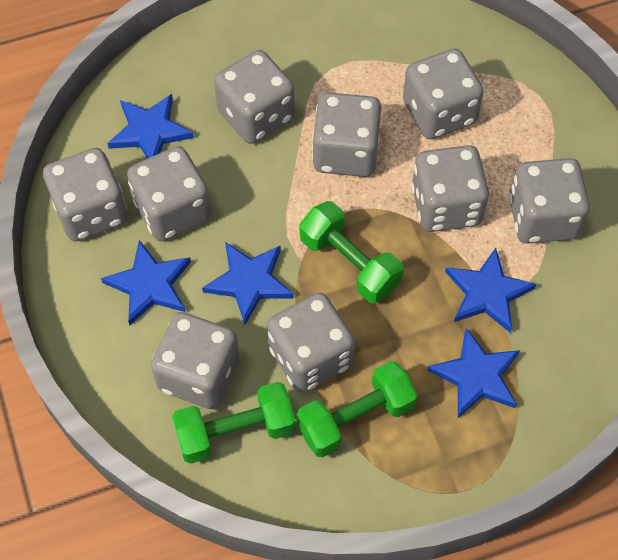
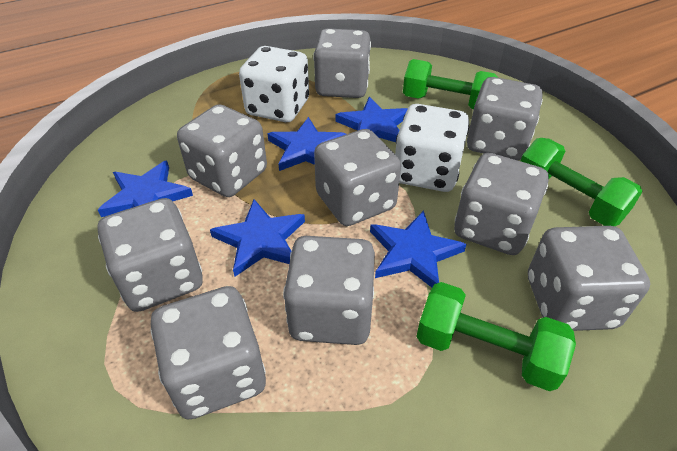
white dice: 0 -> 2

